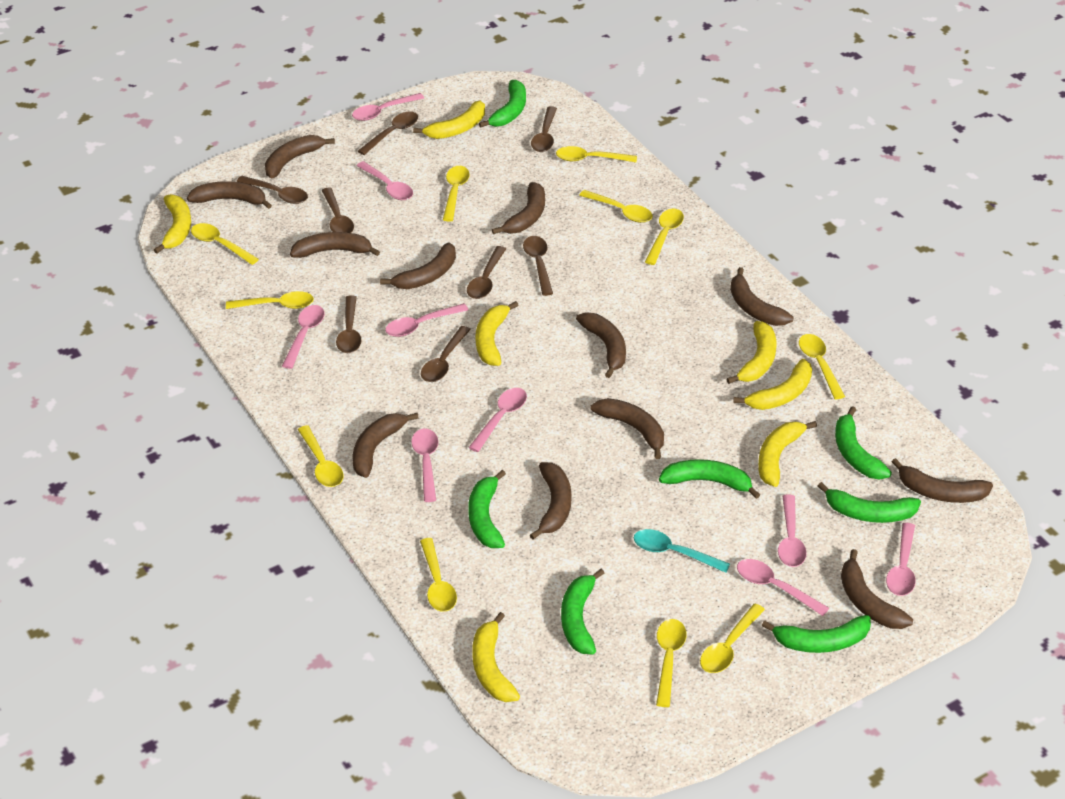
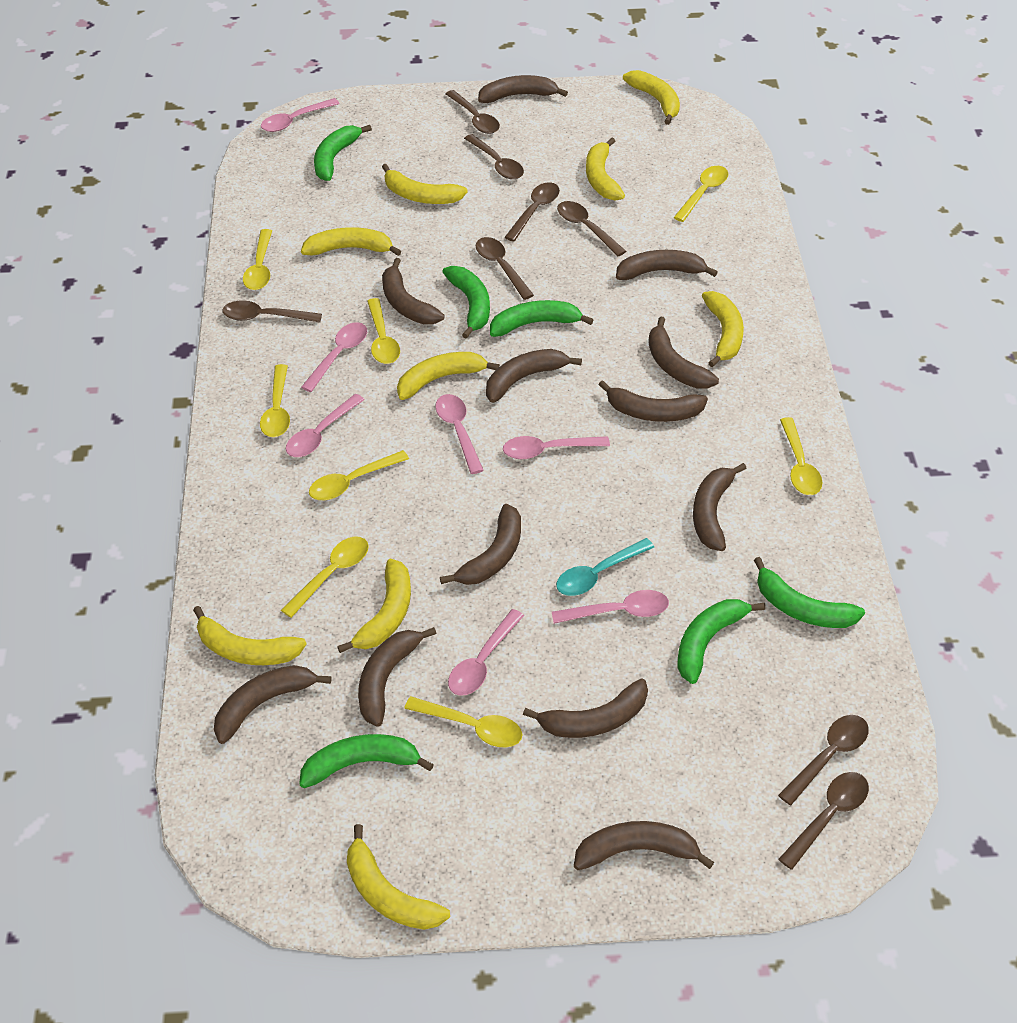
green banana: 7 -> 6
pink spoon: 9 -> 7
yellow banana: 7 -> 9
yellow spoon: 11 -> 8

